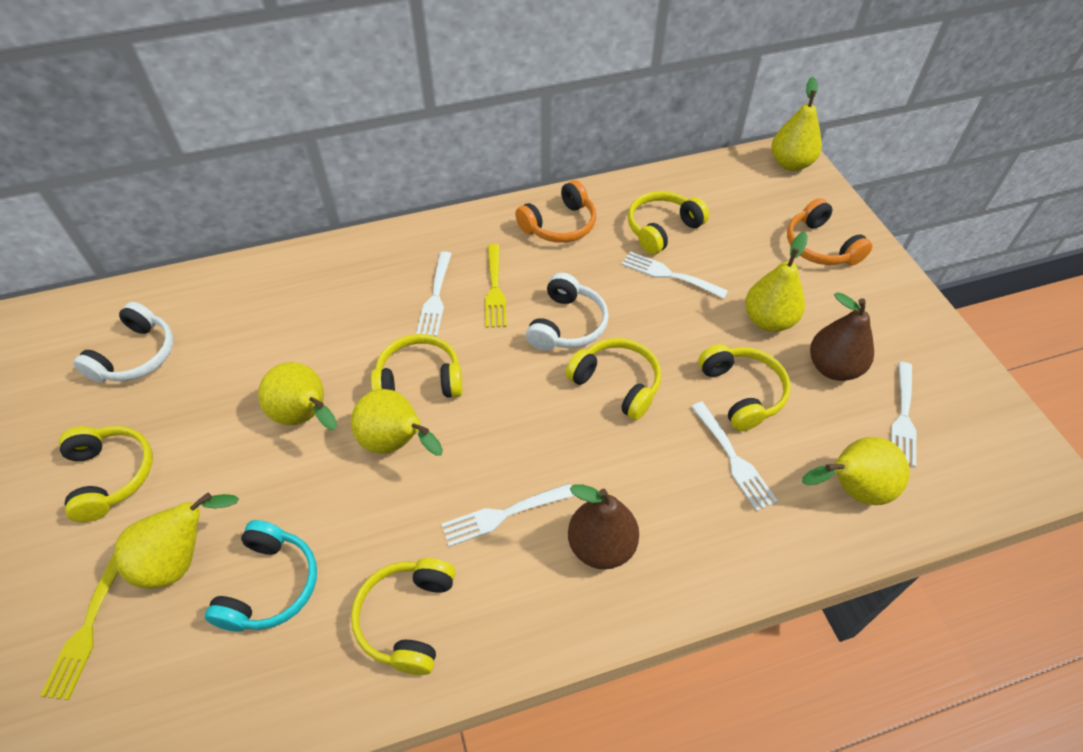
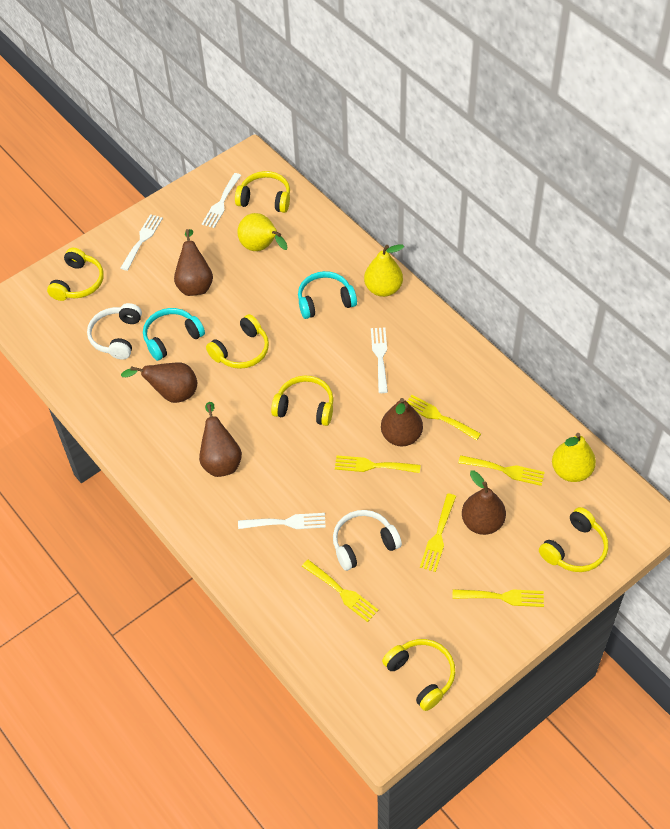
brown pear: 2 -> 5
orange headphones: 2 -> 0
turquoise headphones: 1 -> 2
white fork: 5 -> 4
yellow fork: 2 -> 6
yellow pear: 6 -> 3

